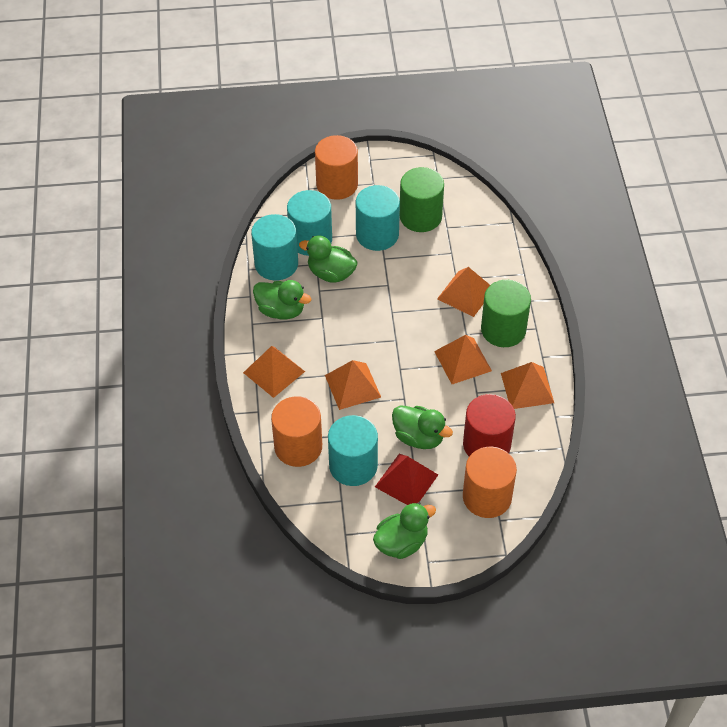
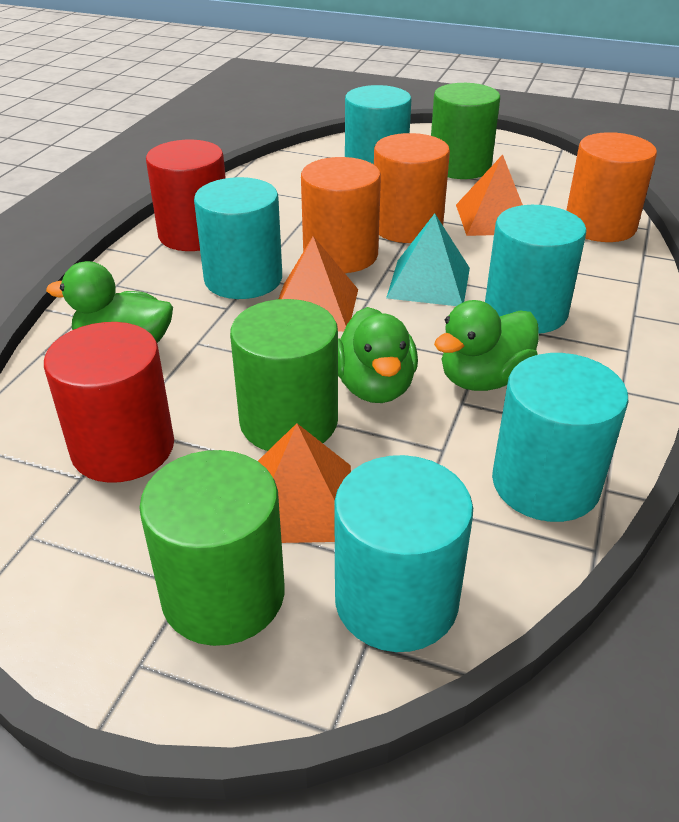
green cylinder: 2 -> 3
green duck: 4 -> 3
orange pyramid: 5 -> 3
red cylinder: 1 -> 2
red pyramid: 1 -> 0
turquoise cylinder: 4 -> 5
turquoise pyramid: 0 -> 1

